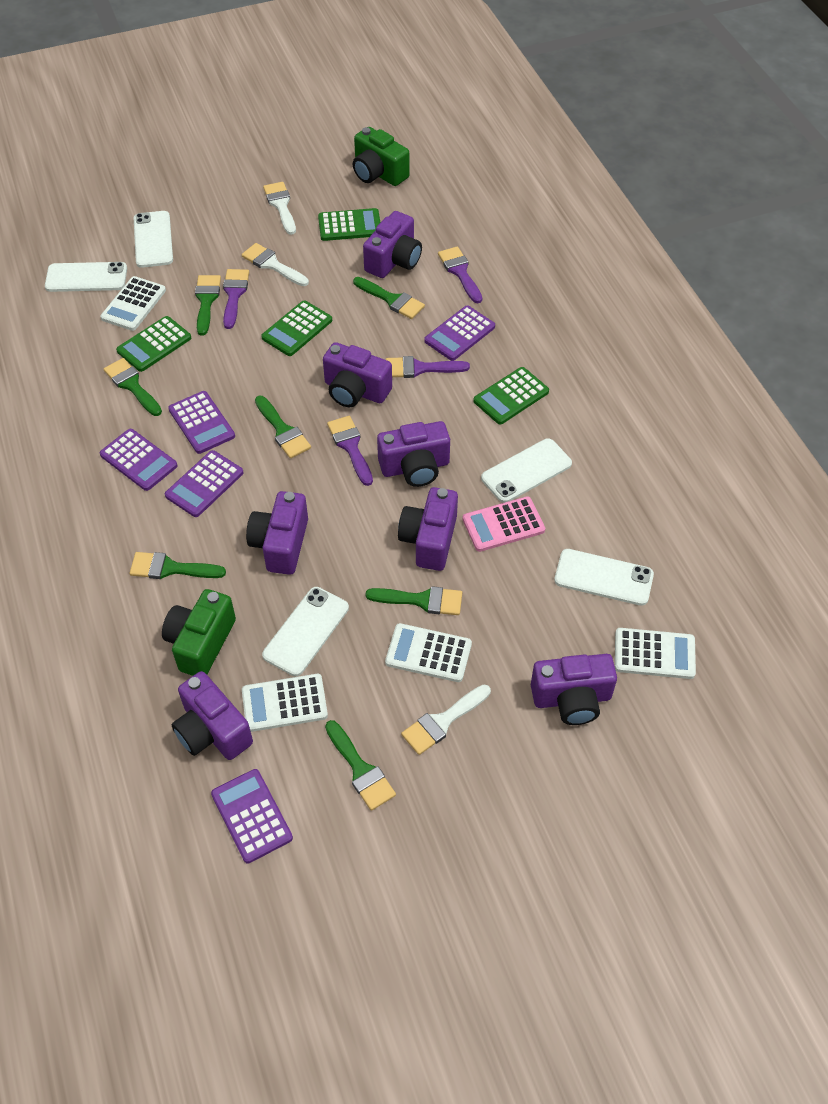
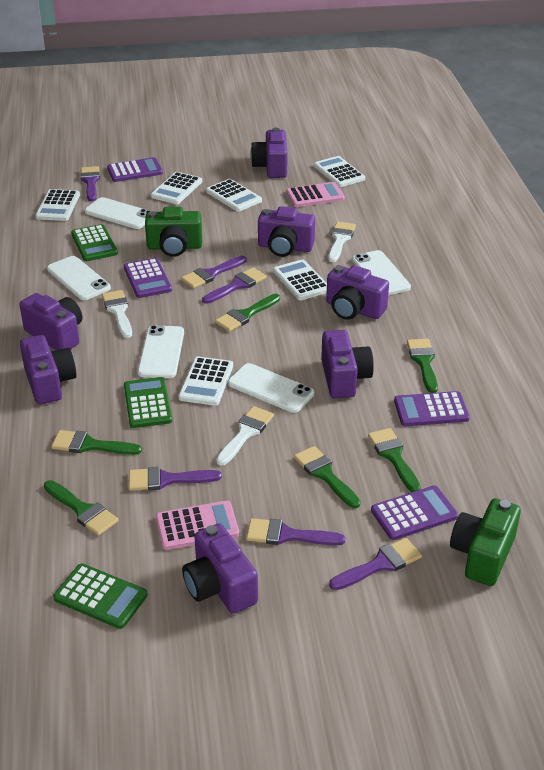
green brush: 7 -> 6
green calculator: 4 -> 3
pink calculator: 1 -> 2
purple brush: 4 -> 6
purple calculator: 5 -> 4
white calculator: 4 -> 6

